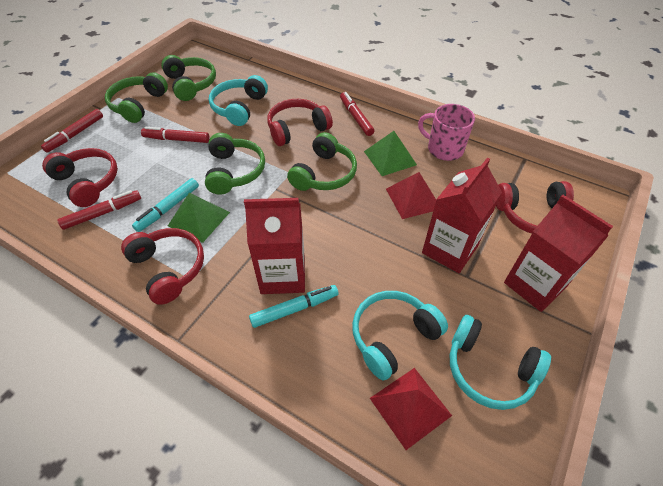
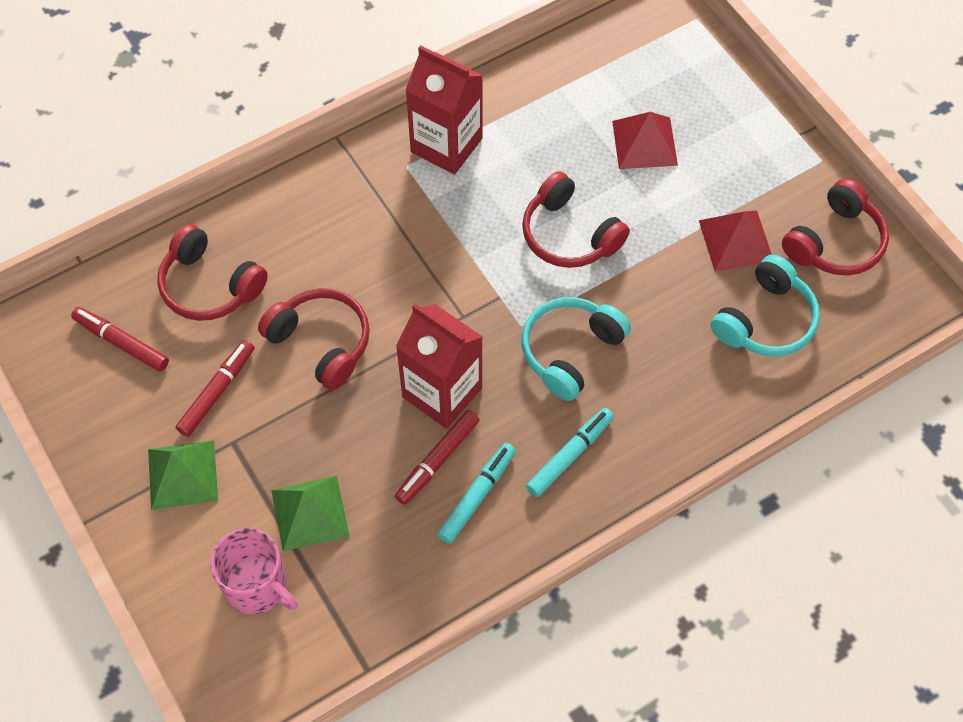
green headphones: 4 -> 0
red carton: 3 -> 2
red marker: 4 -> 3
turquoise headphones: 3 -> 2

